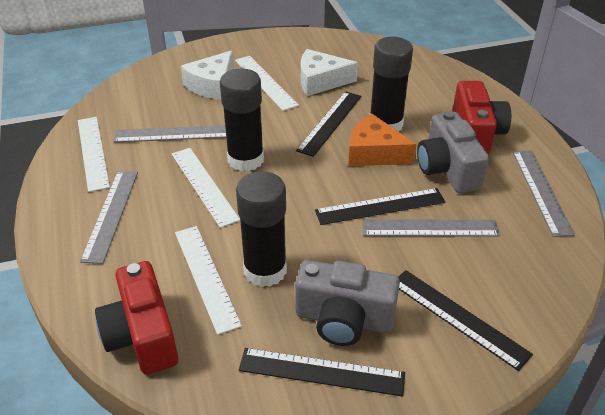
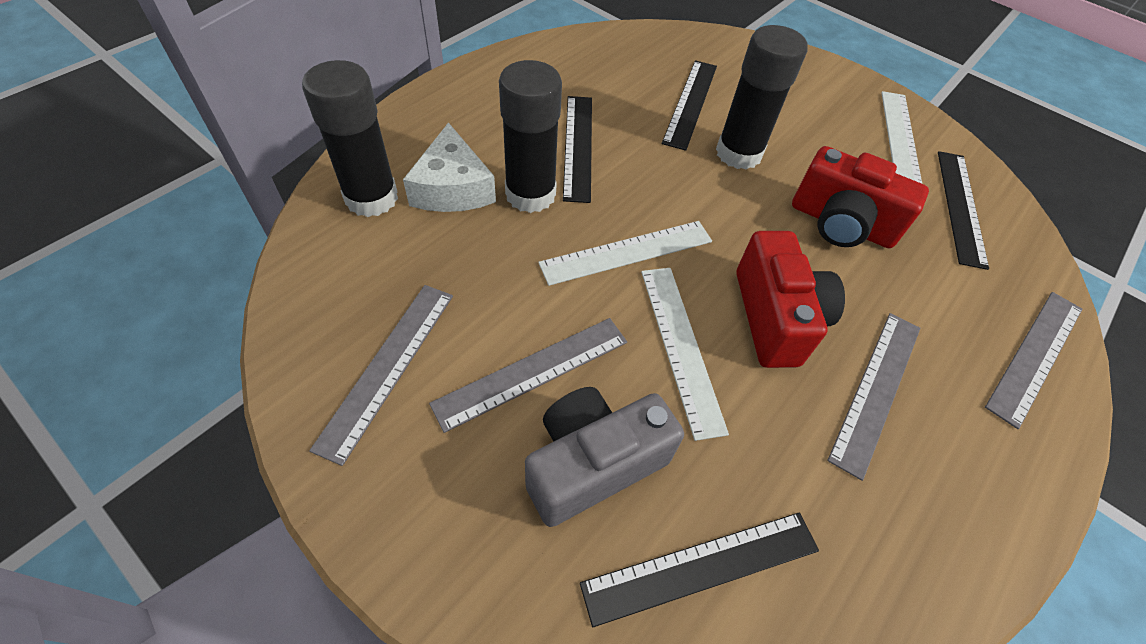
grey camera: 2 -> 1
orange cheese: 1 -> 0
white cheese: 2 -> 1
white ruler: 4 -> 3

